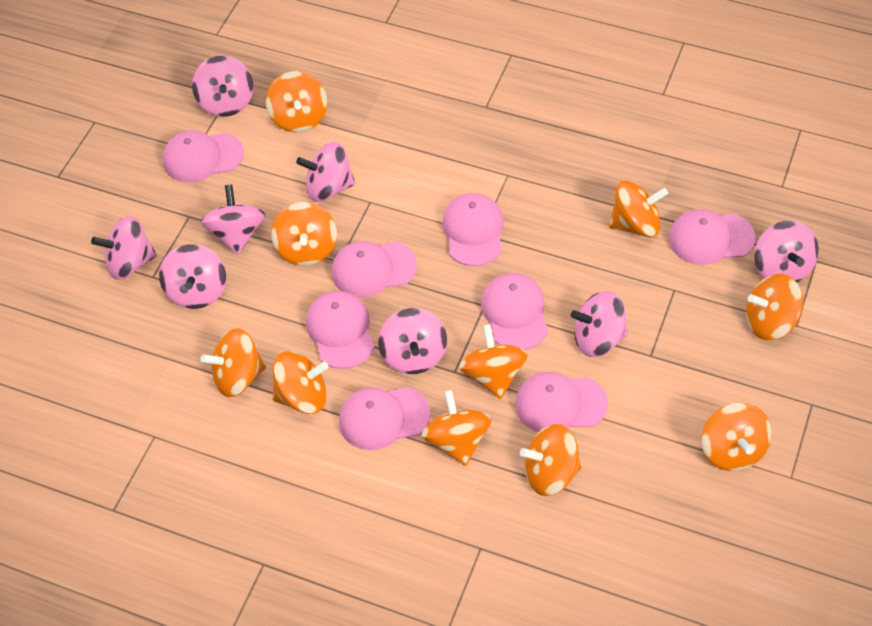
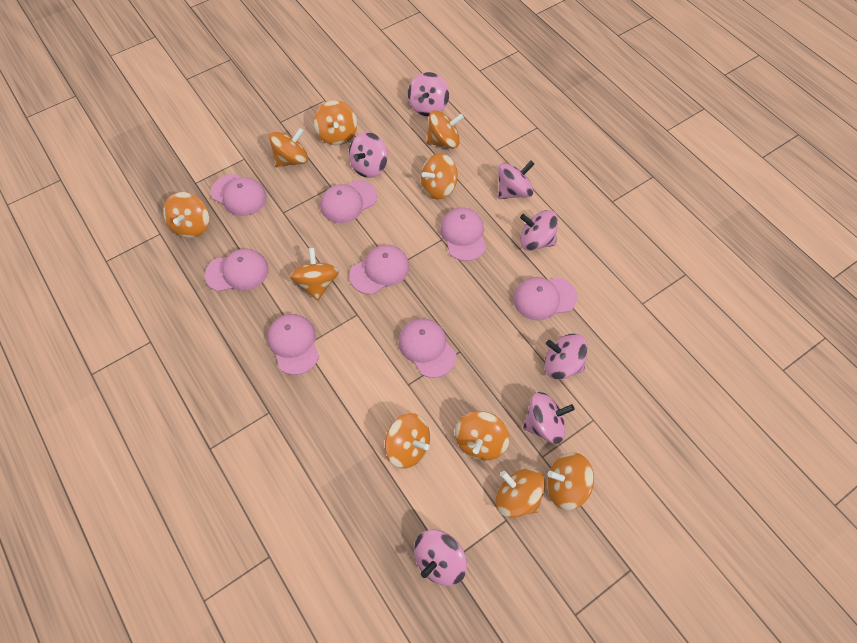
pink spinning top: 8 -> 7

